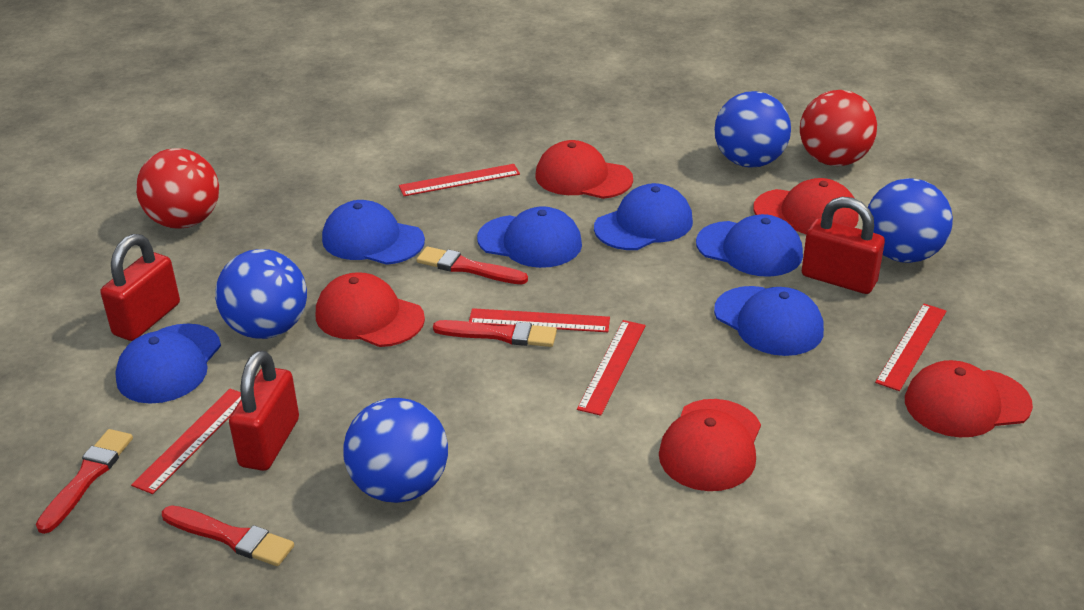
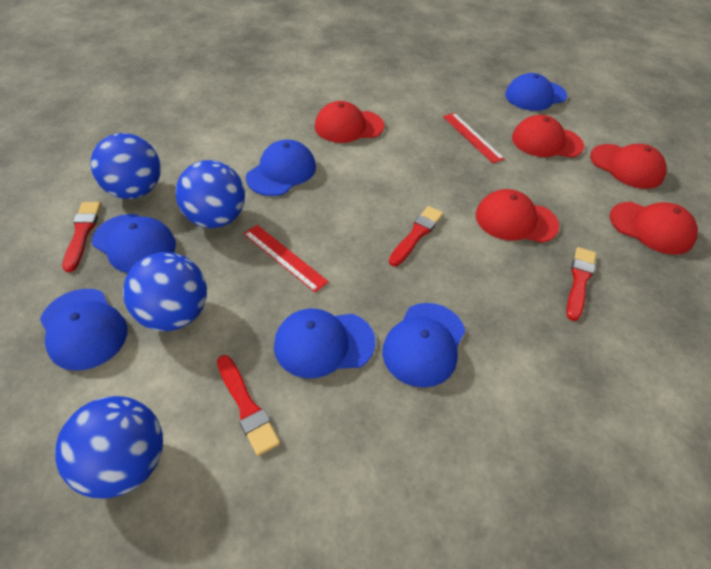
red ball: 2 -> 0
red padlock: 3 -> 0
red ruler: 5 -> 2

